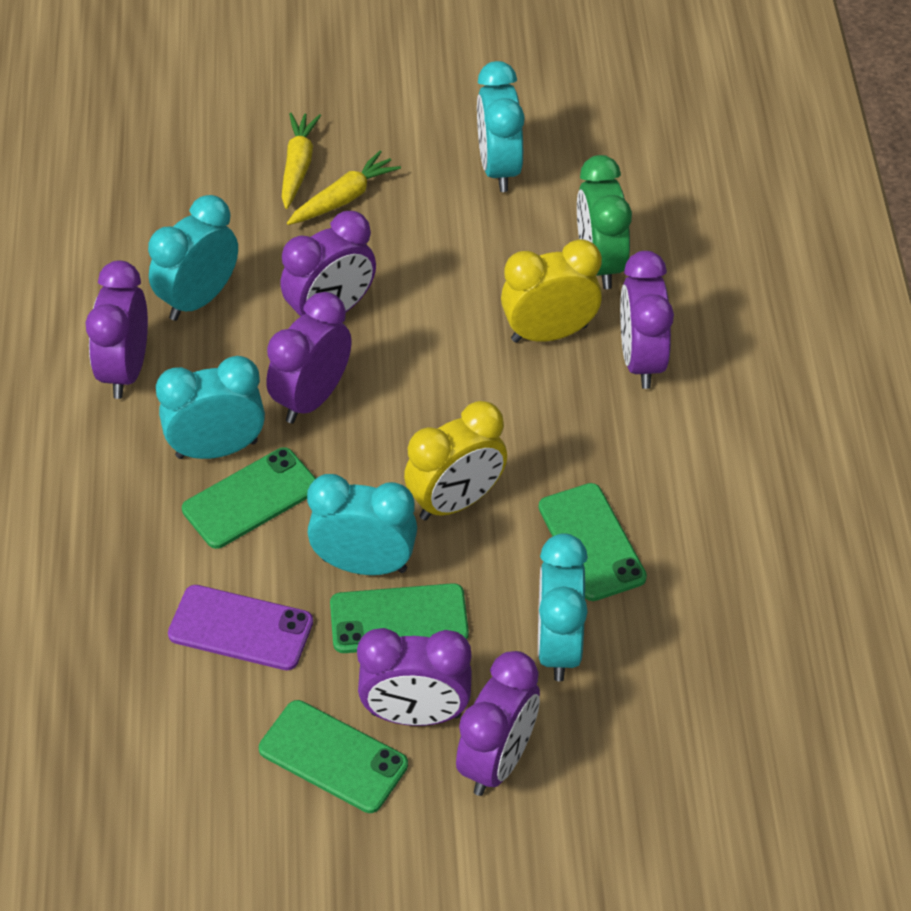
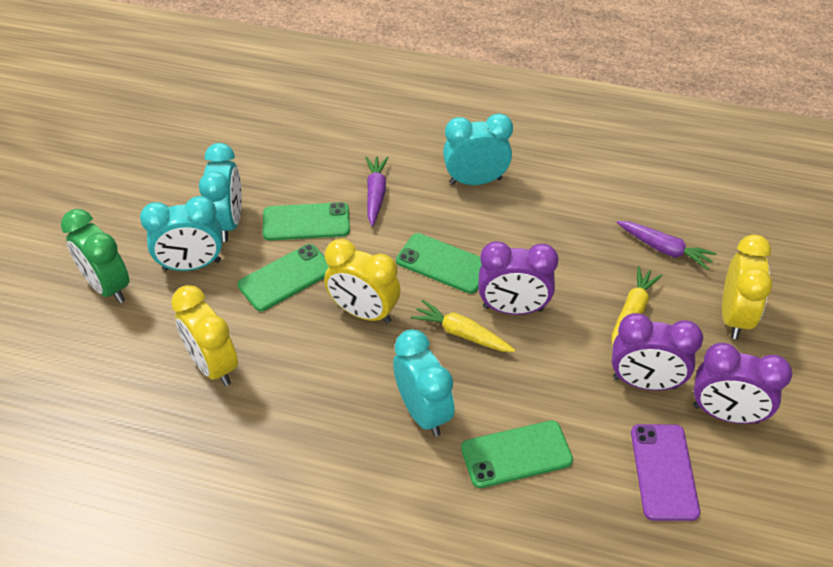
purple carrot: 0 -> 2
purple clock: 6 -> 3
turquoise clock: 5 -> 4
yellow clock: 2 -> 3

